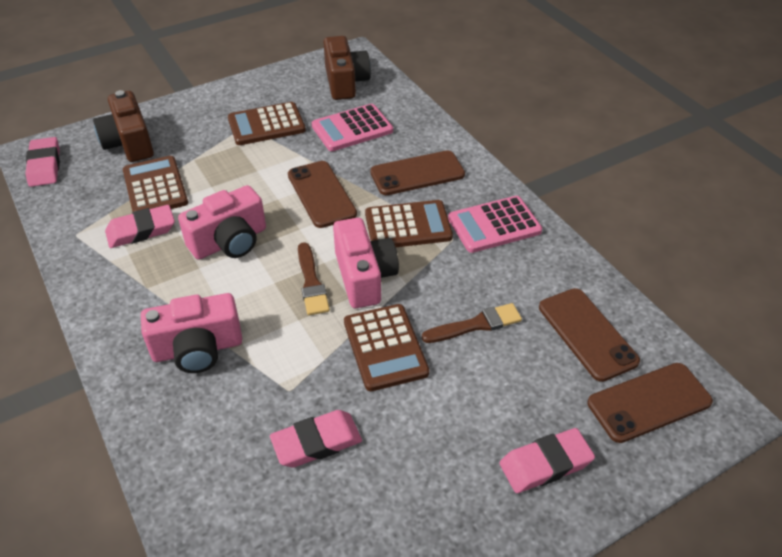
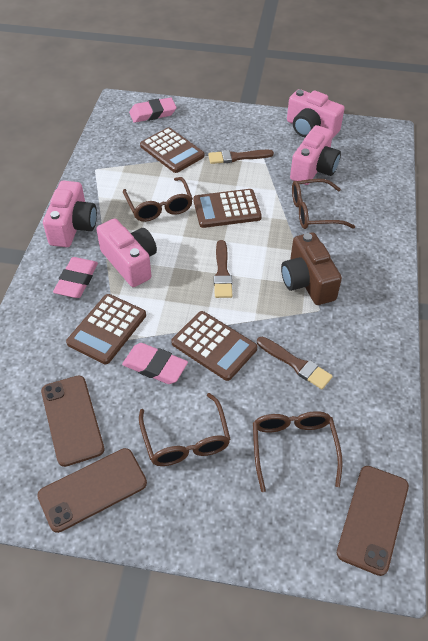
brown brush: 2 -> 3
brown camera: 2 -> 1
brown glasses: 0 -> 4
brown phone: 4 -> 3
pink calculator: 2 -> 0
pink camera: 3 -> 4
pink eraser: 4 -> 3

